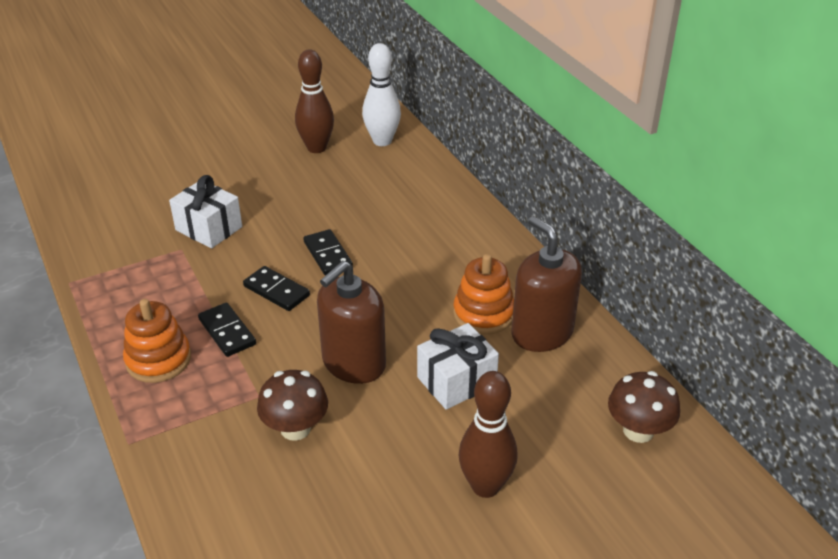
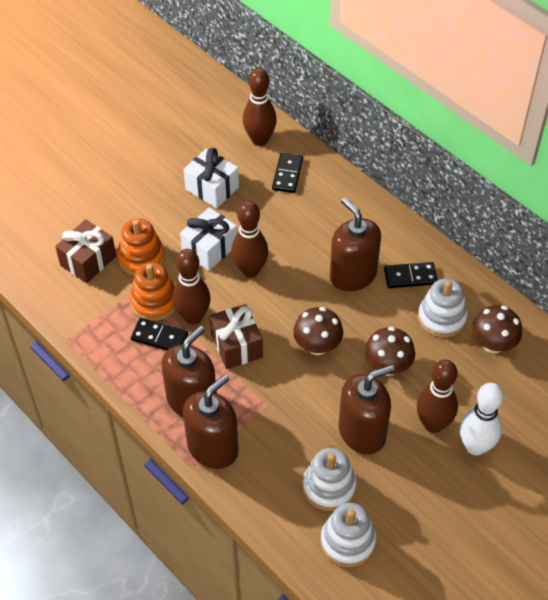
brown bowling pin: 2 -> 4
brown gift: 0 -> 2
brown mushroom: 2 -> 3
brown soap dispenser: 2 -> 4
white stacking toy: 0 -> 3

